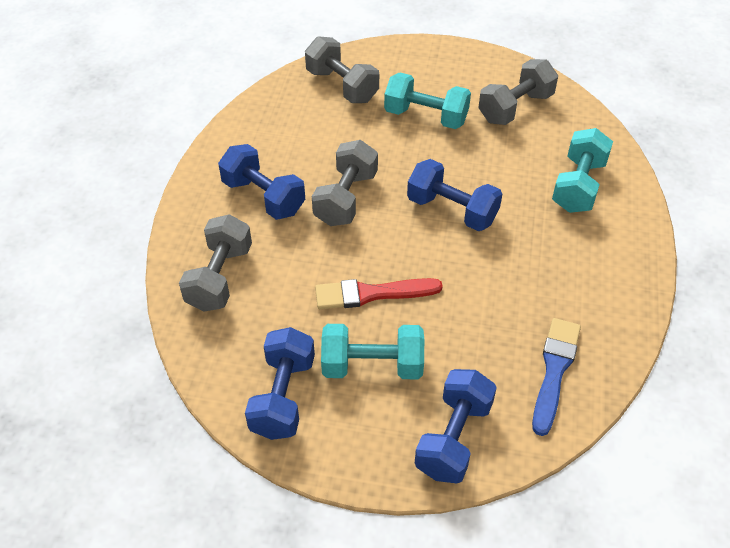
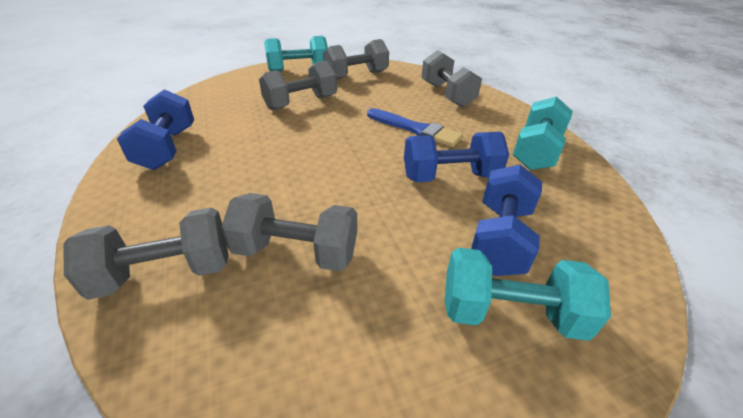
blue dumbbell: 4 -> 3
grey dumbbell: 4 -> 5
red brush: 1 -> 0

